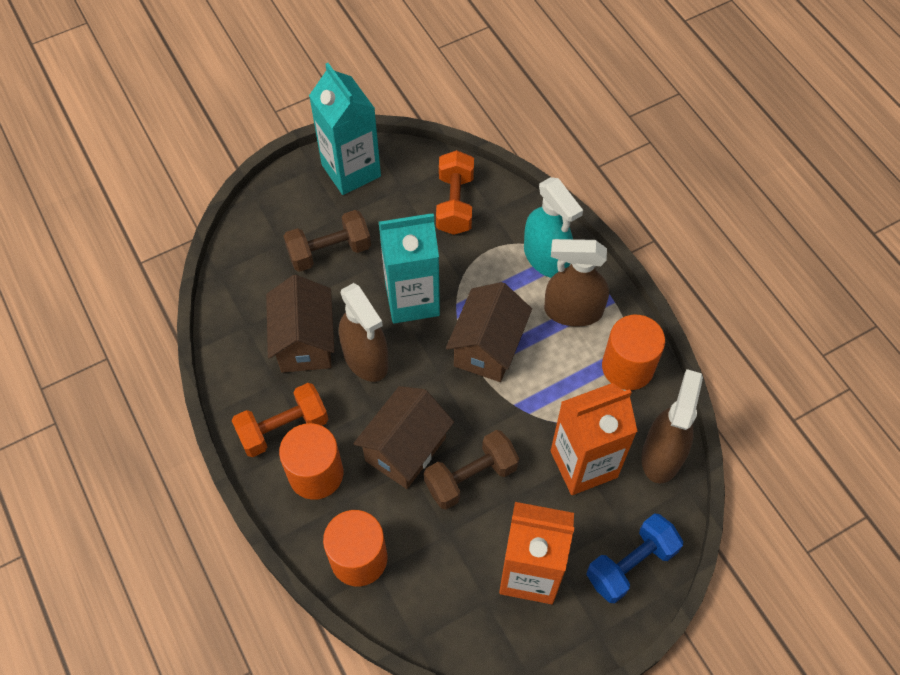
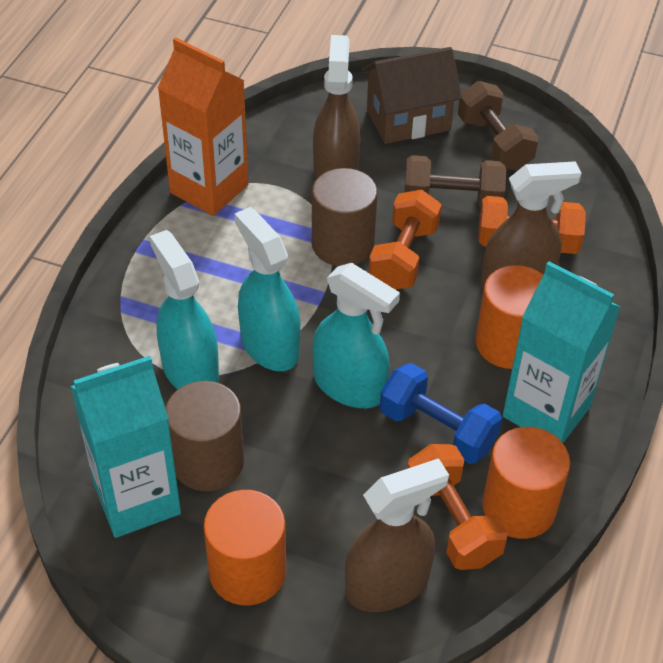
brown cylinder: 0 -> 2
brown house: 3 -> 1
orange carton: 2 -> 1
orange dumbbell: 2 -> 3
turquoise spray bottle: 1 -> 3

